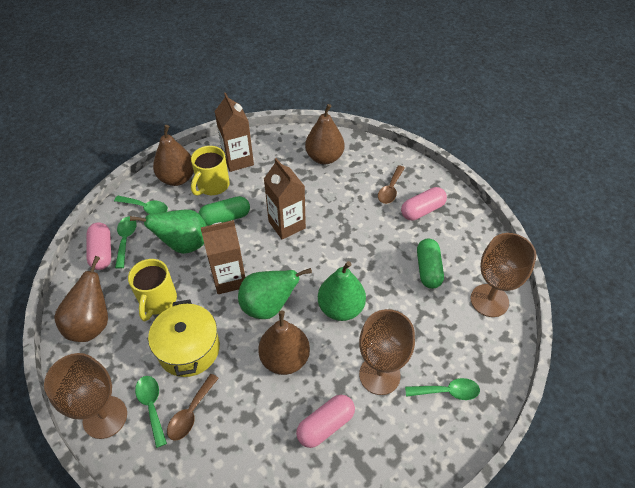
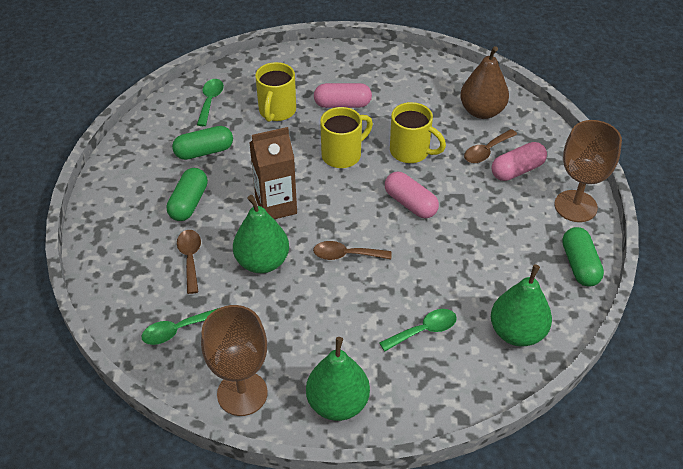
brown carton: 3 -> 1
brown goblet: 3 -> 2
brown pear: 4 -> 1
brown spoon: 2 -> 3
green capsule: 2 -> 3
green spoon: 4 -> 3
yellow mug: 2 -> 3
yellow pot: 1 -> 0

